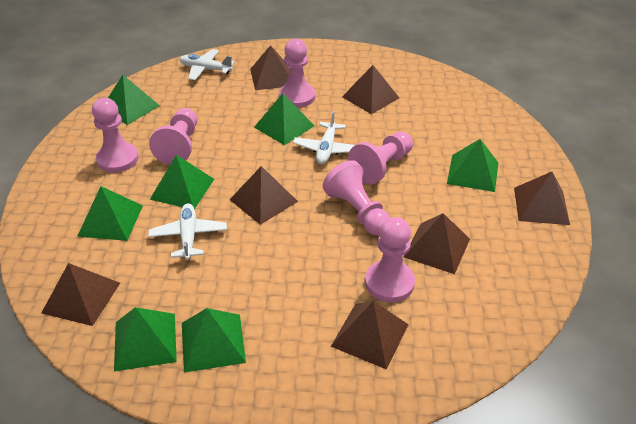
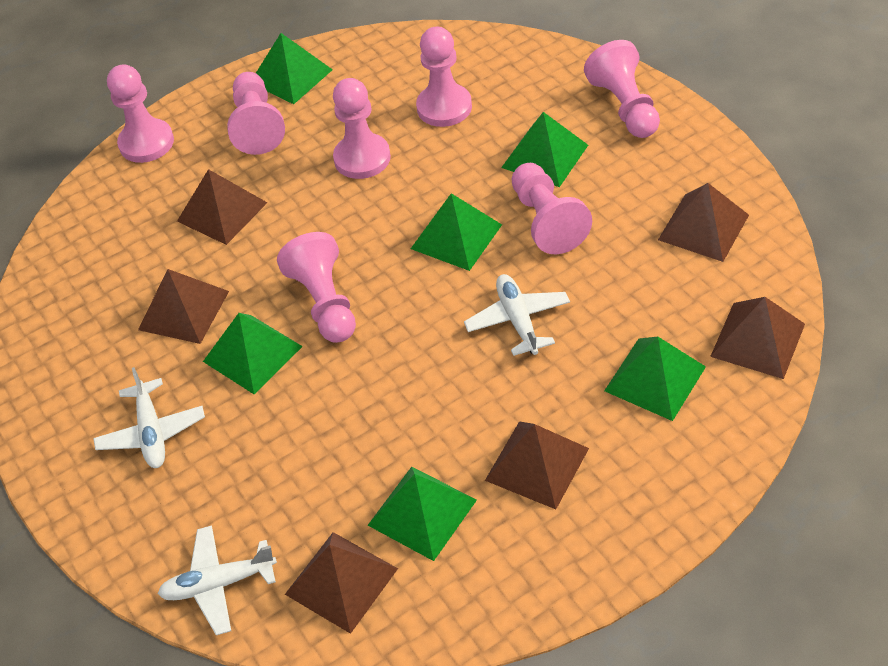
brown pyramid: 7 -> 6
green pyramid: 7 -> 6
pink pawn: 6 -> 7

